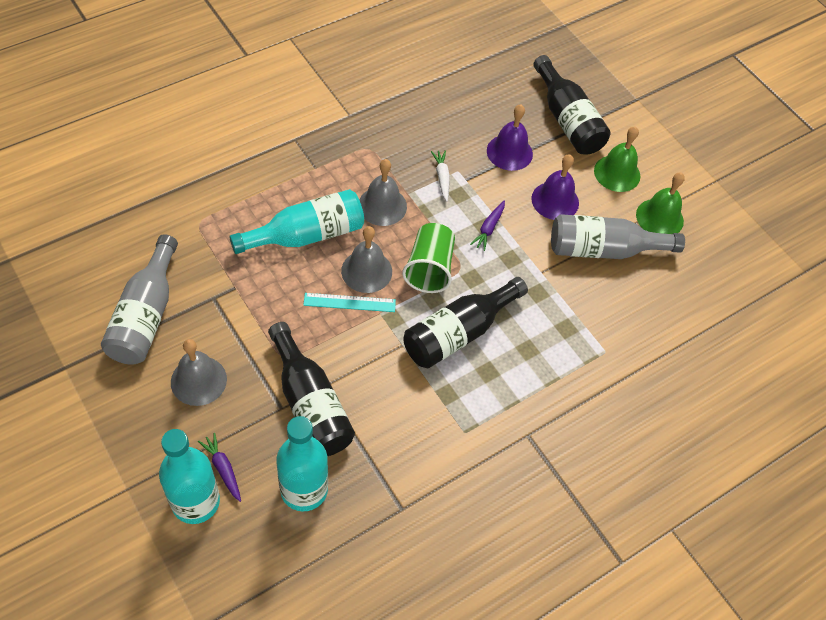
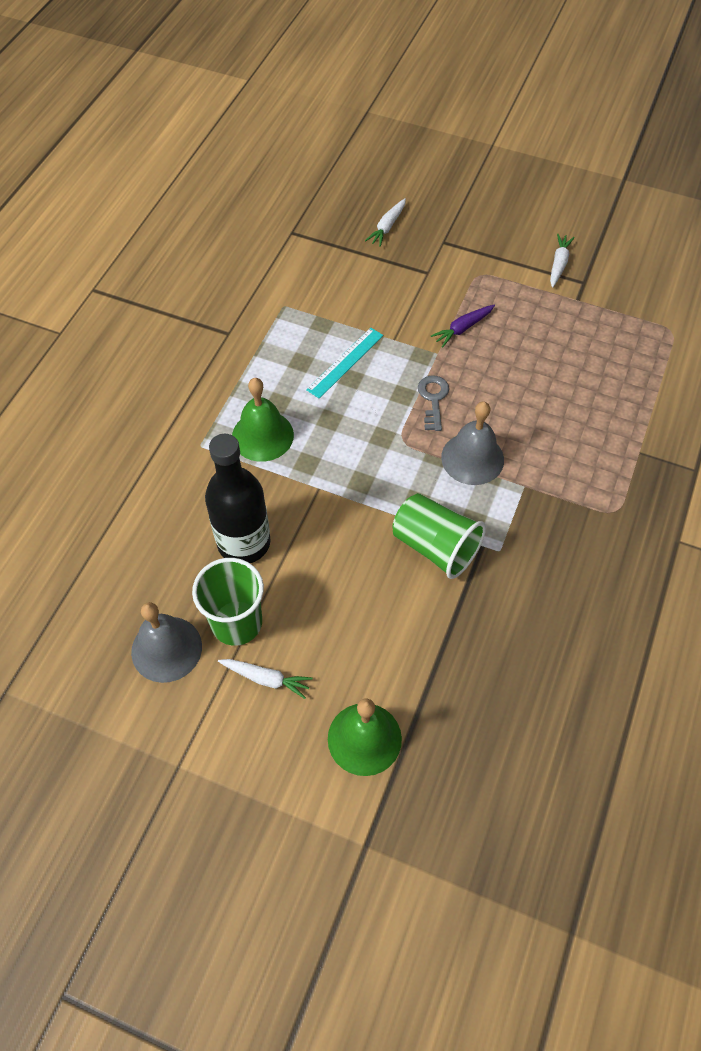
black bottle: 3 -> 1
green cup: 1 -> 2
grey bell: 3 -> 2
grey bottle: 2 -> 0
grey key: 0 -> 1
purple bell: 2 -> 0
purple carrot: 2 -> 1
turquoise bottle: 3 -> 0
white carrot: 1 -> 3

